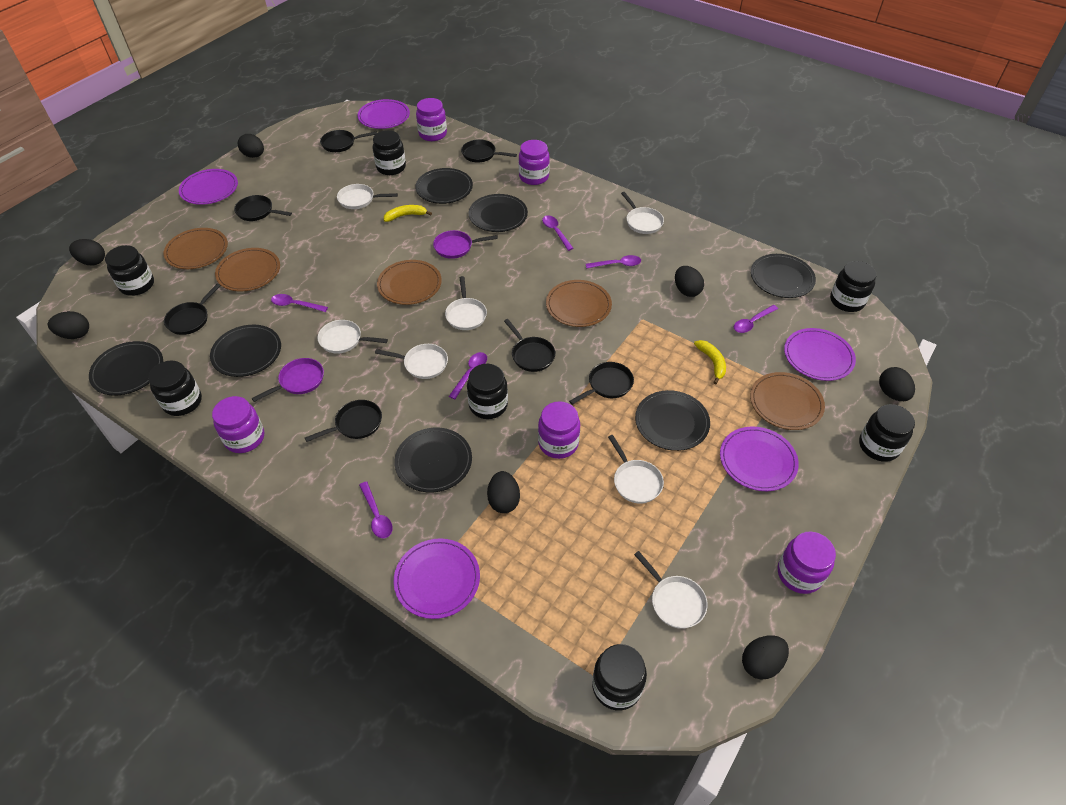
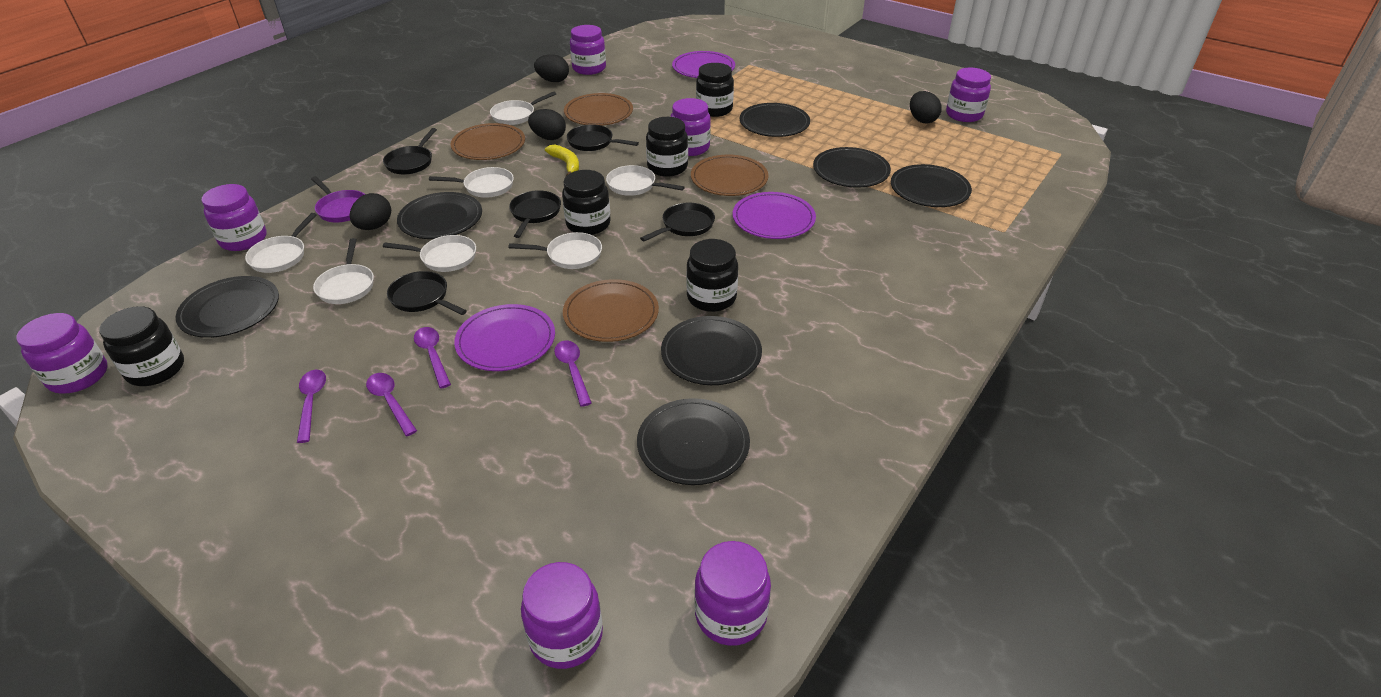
black egg: 7 -> 4
black jar: 7 -> 5
black pan: 7 -> 5
brown plate: 5 -> 4
purple jar: 5 -> 7
purple pan: 2 -> 1
purple plate: 5 -> 3
purple spoon: 6 -> 4
yellow banana: 2 -> 1

